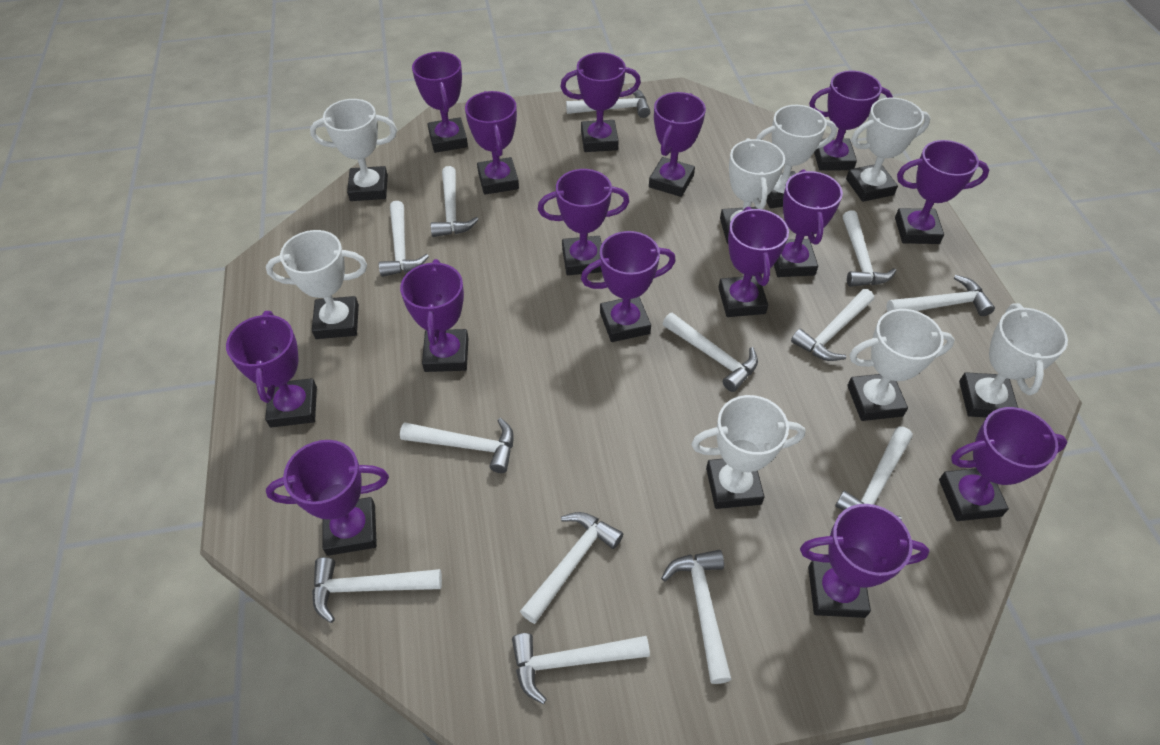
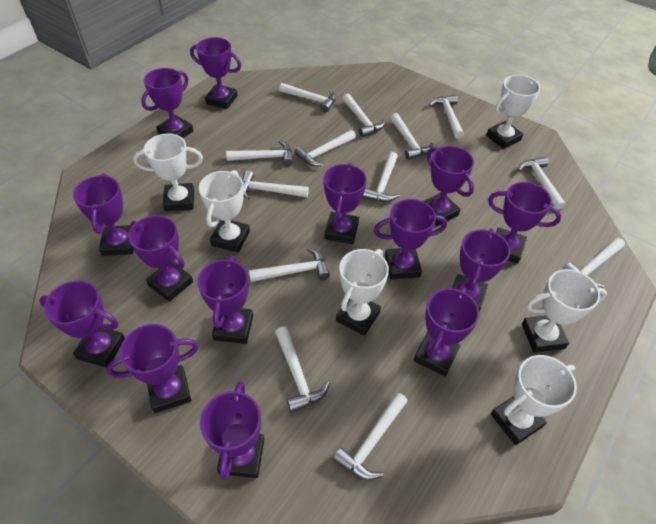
purple trophy: 15 -> 14
white trophy: 8 -> 6

